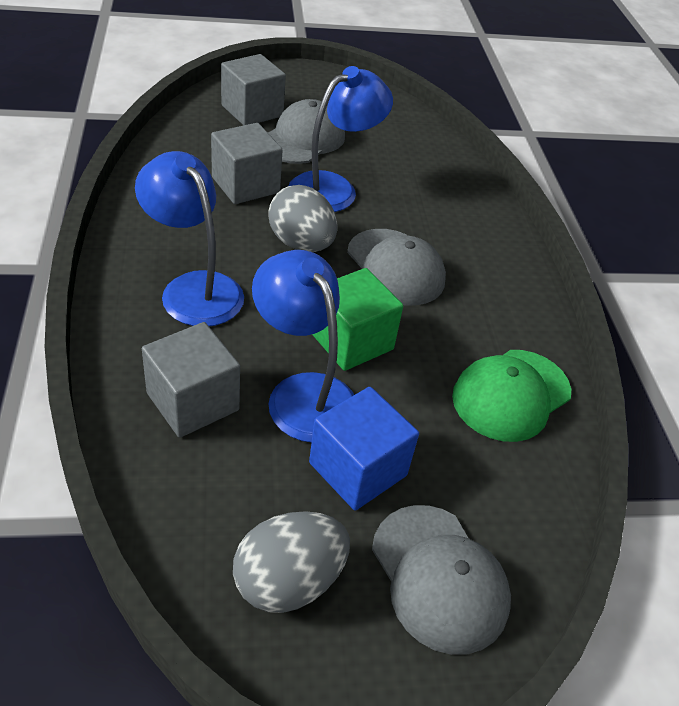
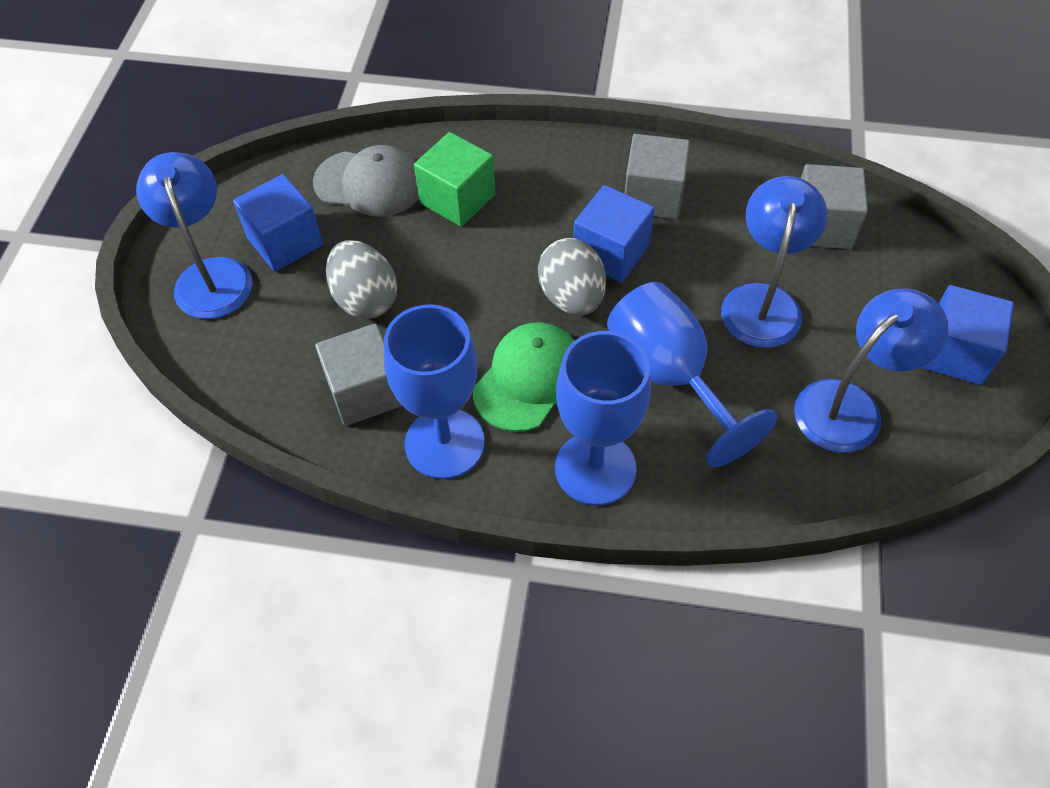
blue cube: 1 -> 3
blue goblet: 0 -> 3
grey cap: 3 -> 1

